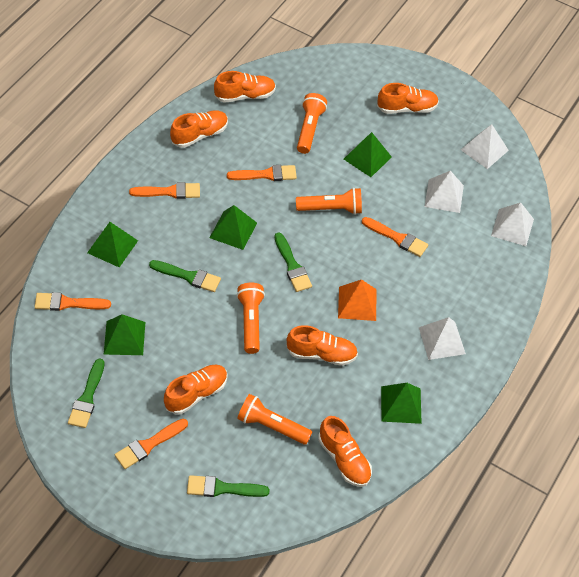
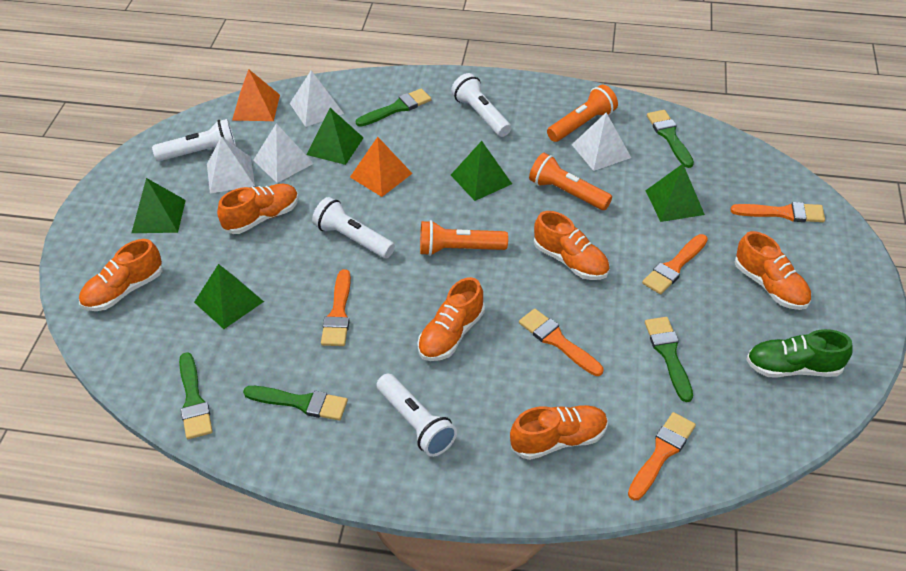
green brush: 4 -> 5
green shoe: 0 -> 1
orange flashlight: 4 -> 3
orange pyramid: 1 -> 2
white flashlight: 0 -> 4

